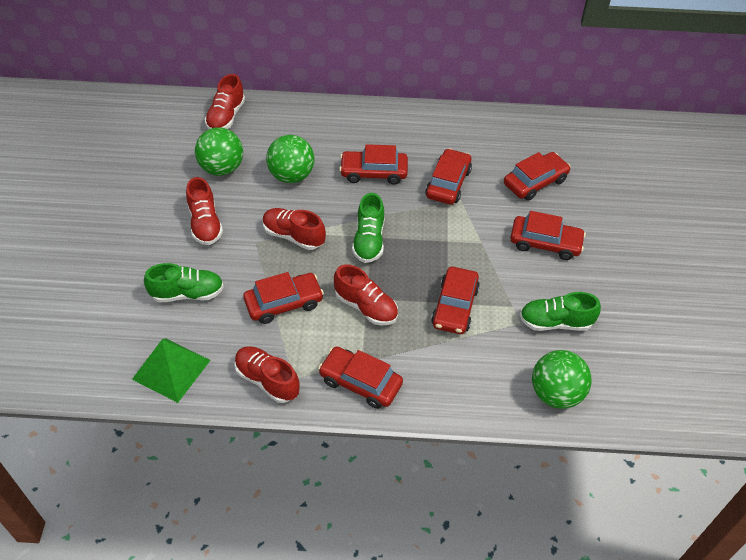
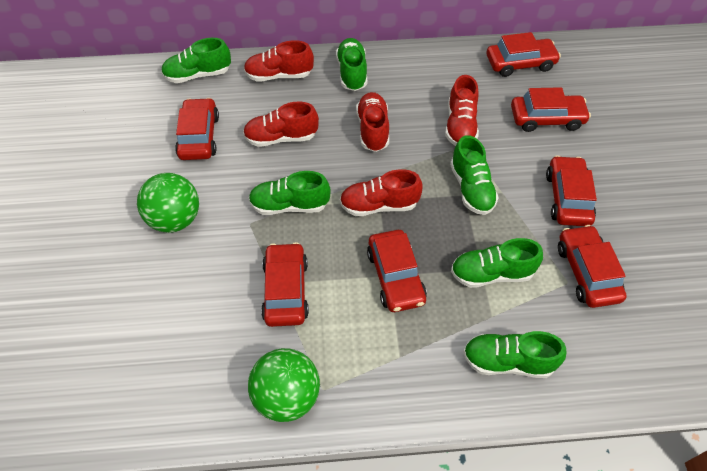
green ball: 3 -> 2
green pyramid: 1 -> 0
green shoe: 3 -> 6

